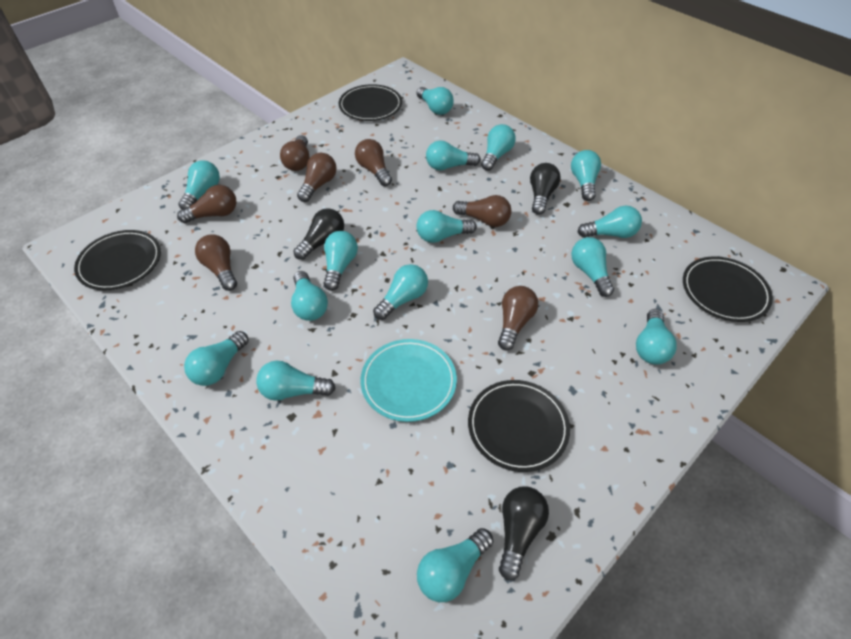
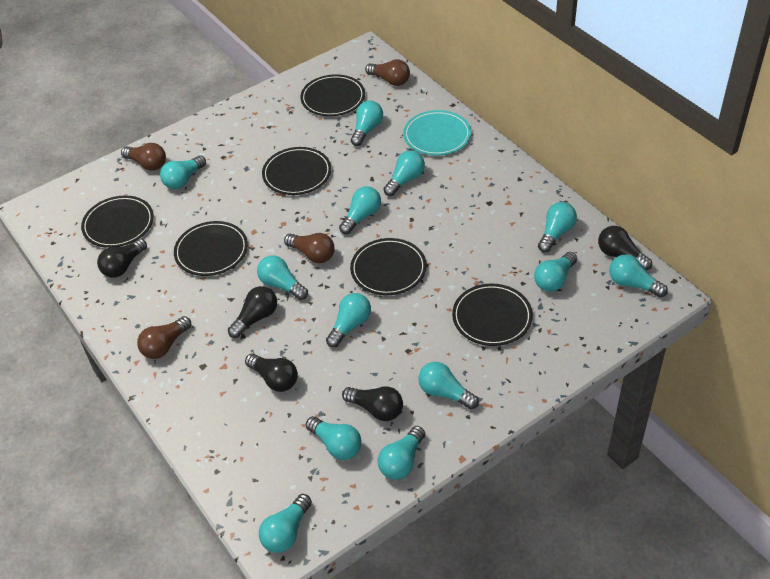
black light bulb: 3 -> 5
black plate: 4 -> 6
brown light bulb: 7 -> 4
turquoise light bulb: 15 -> 13

